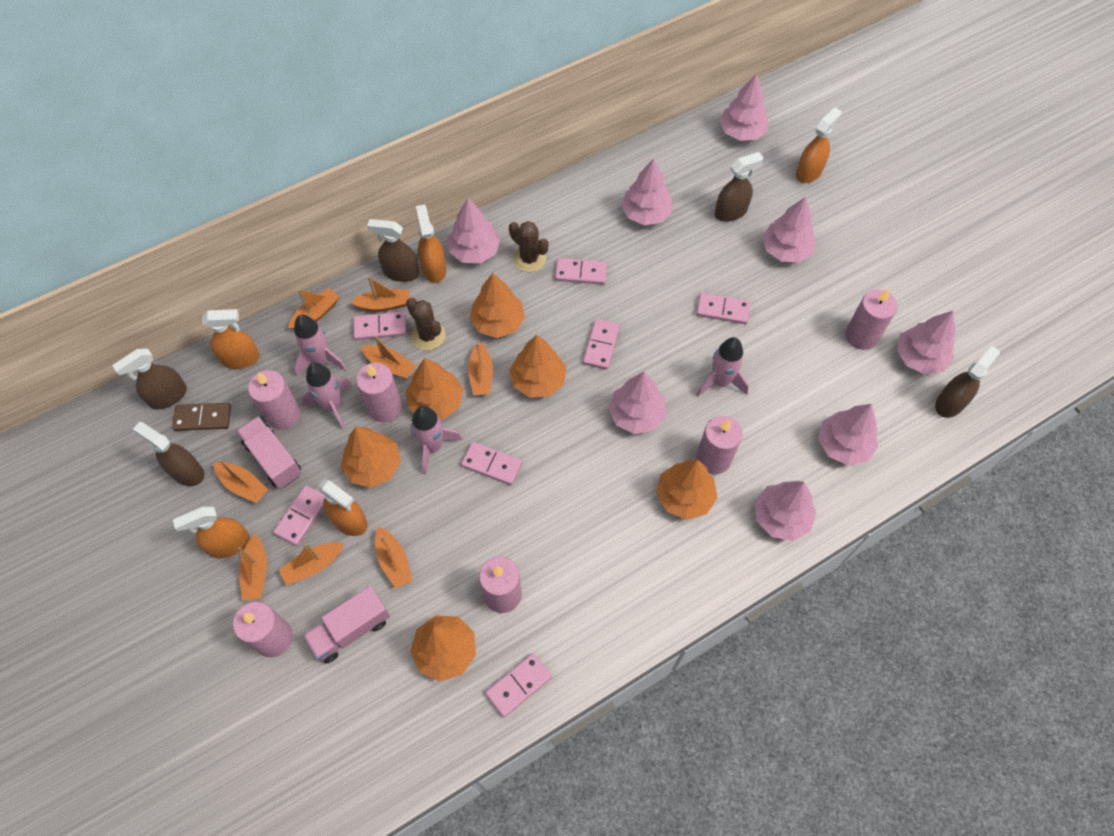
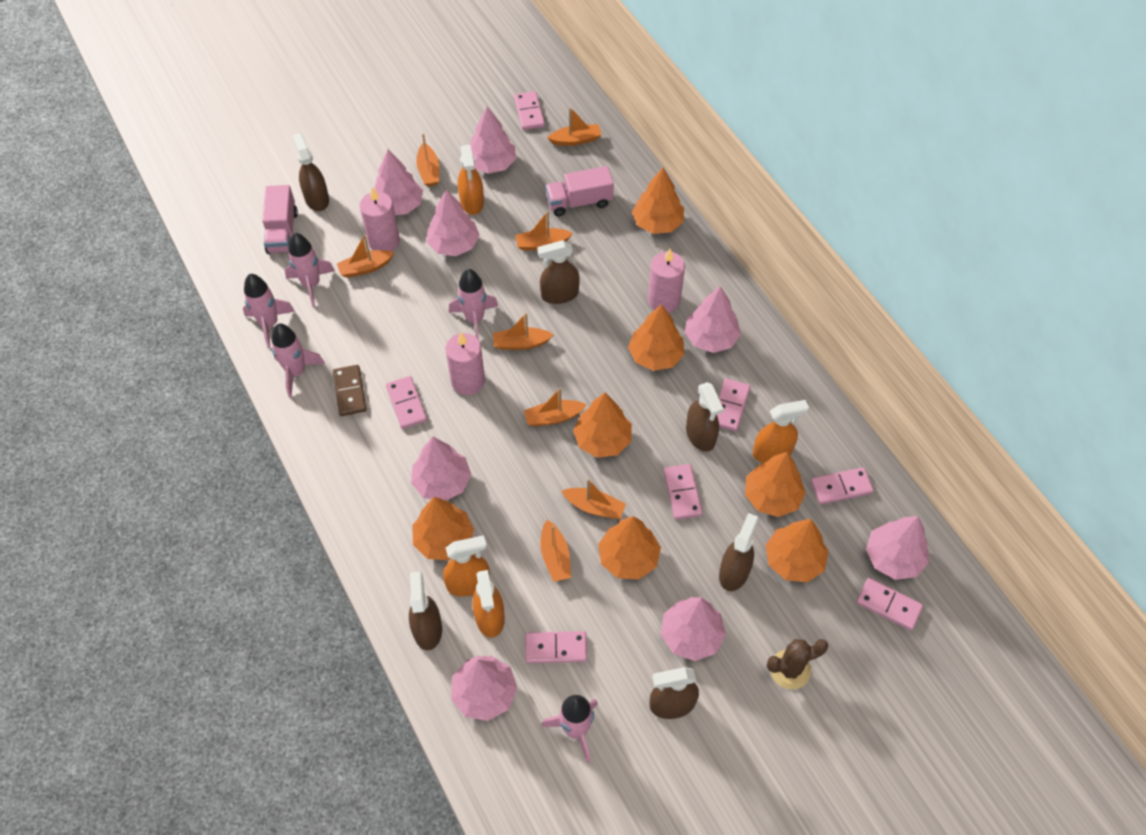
brown cactus: 2 -> 1
brown spray bottle: 5 -> 6
orange spray bottle: 5 -> 4
orange tree: 6 -> 7
pink candle: 6 -> 3
pink rocket: 4 -> 5

